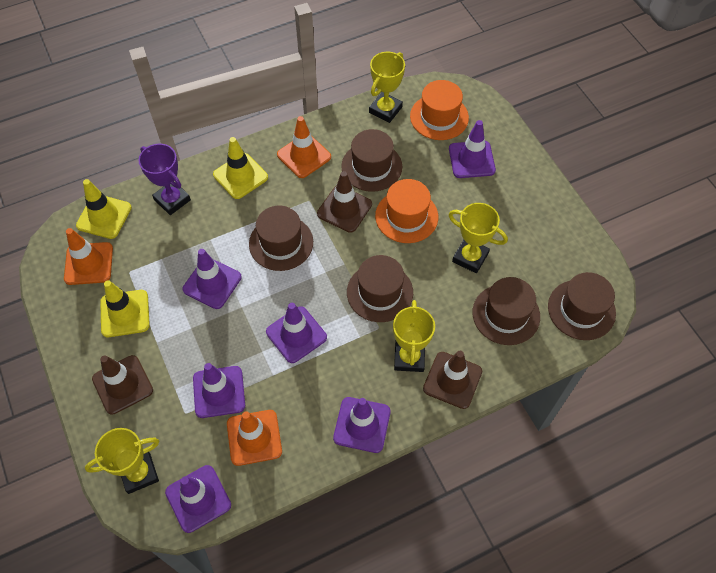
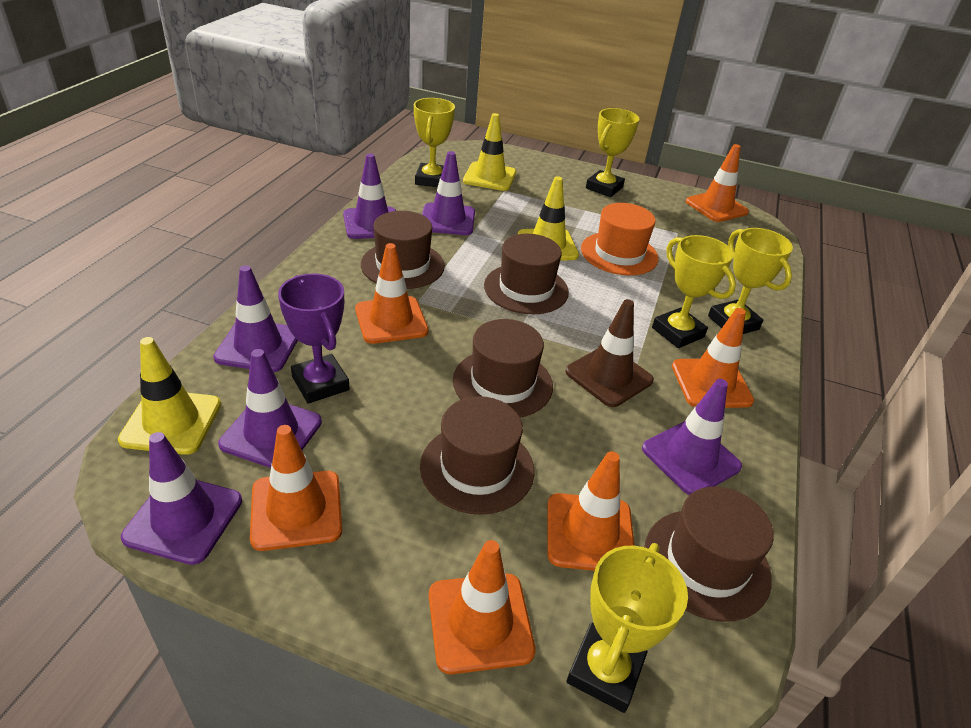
brown traffic cone: 3 -> 1
orange hat: 2 -> 1
orange traffic cone: 3 -> 6
yellow trophy: 4 -> 5

